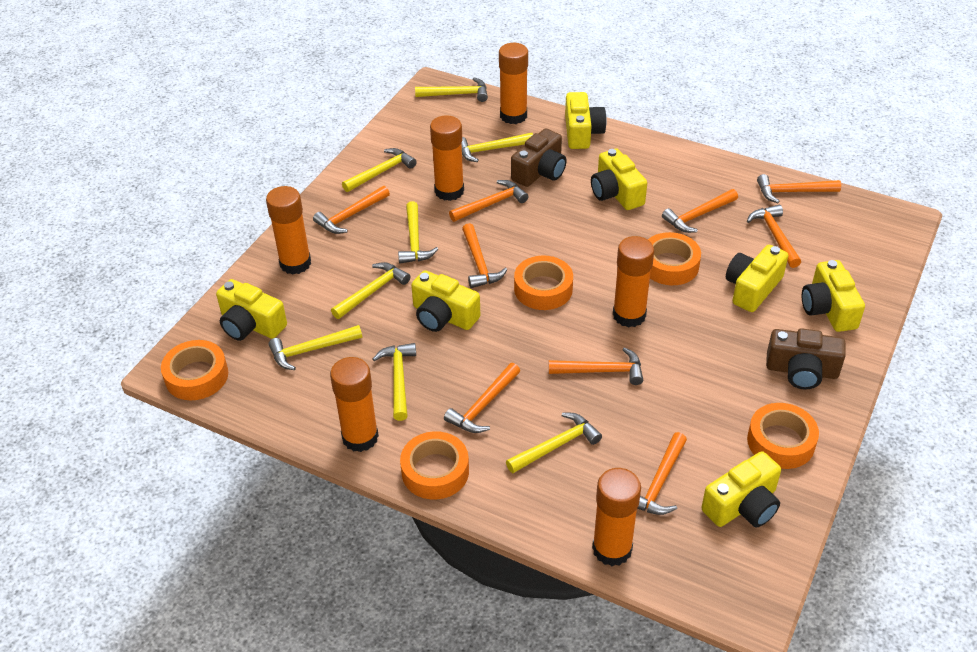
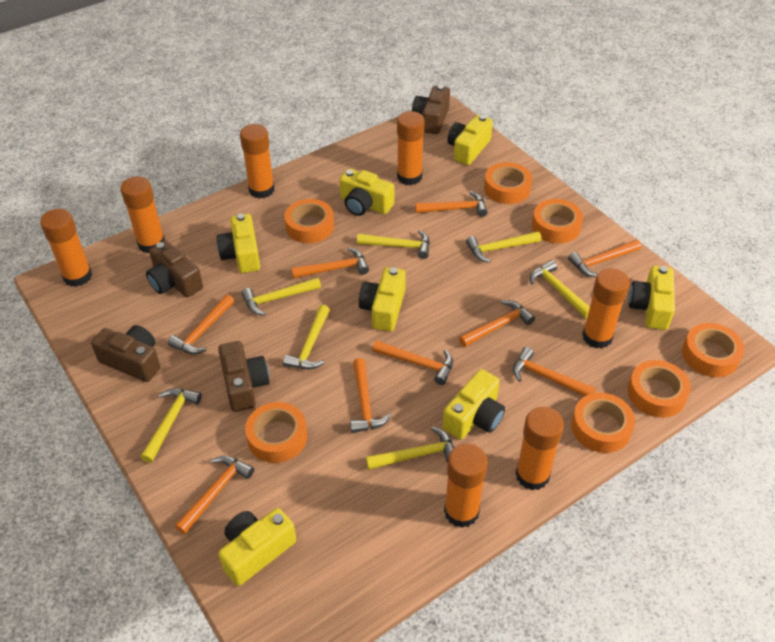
brown camera: 2 -> 4
orange glue stick: 6 -> 7
orange tape: 5 -> 7
yellow hammer: 8 -> 7

